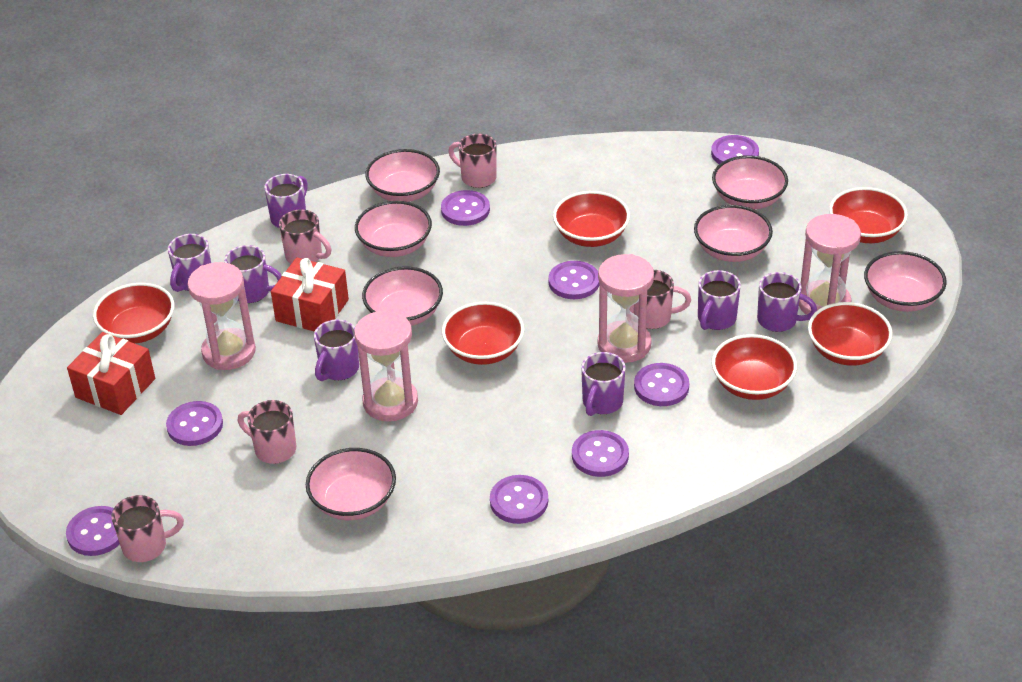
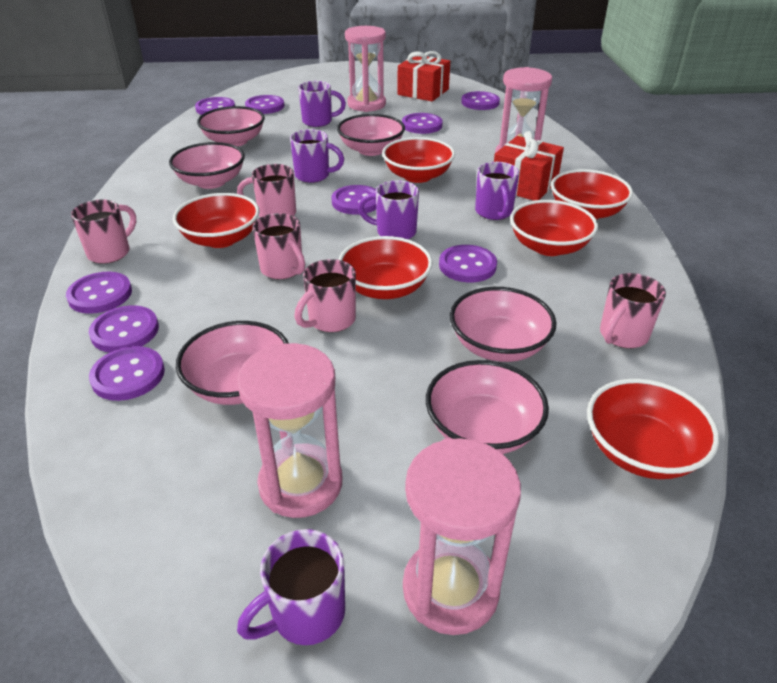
pink bowl: 7 -> 6
purple button: 8 -> 9
purple mug: 7 -> 5

